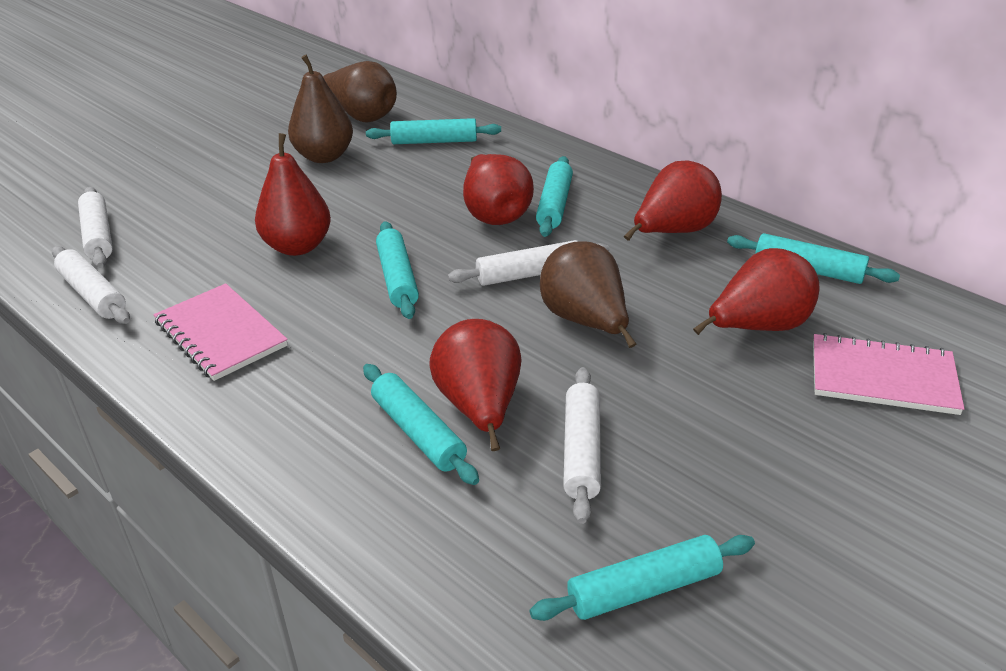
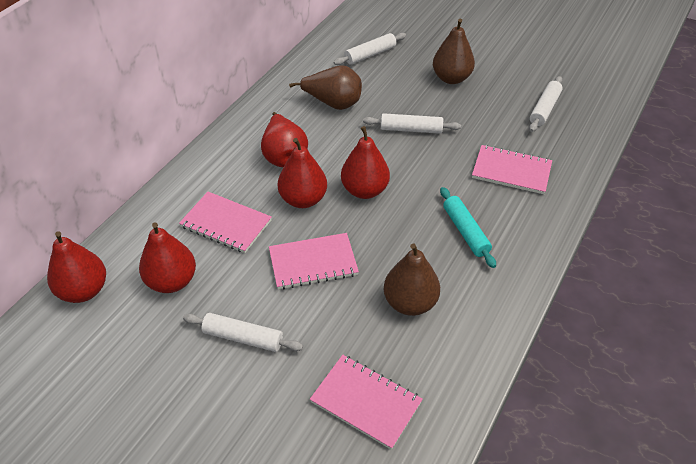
pink notebook: 2 -> 4
turquoise rolling pin: 6 -> 1

